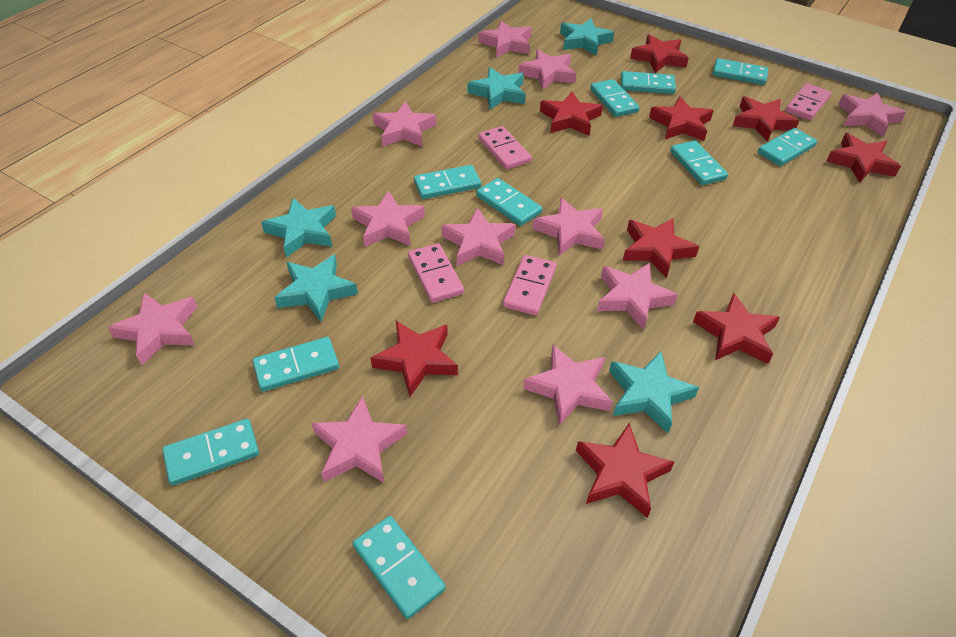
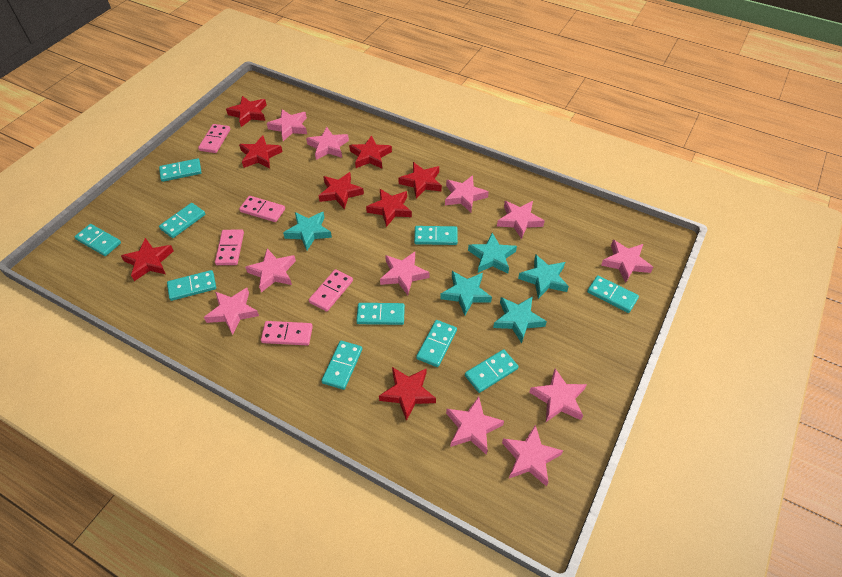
pink domino: 4 -> 5
red star: 9 -> 8

